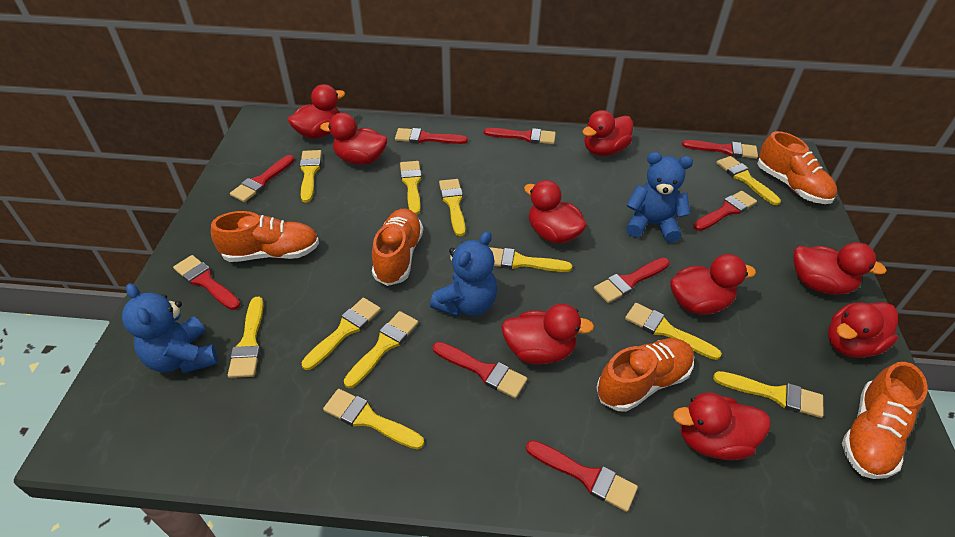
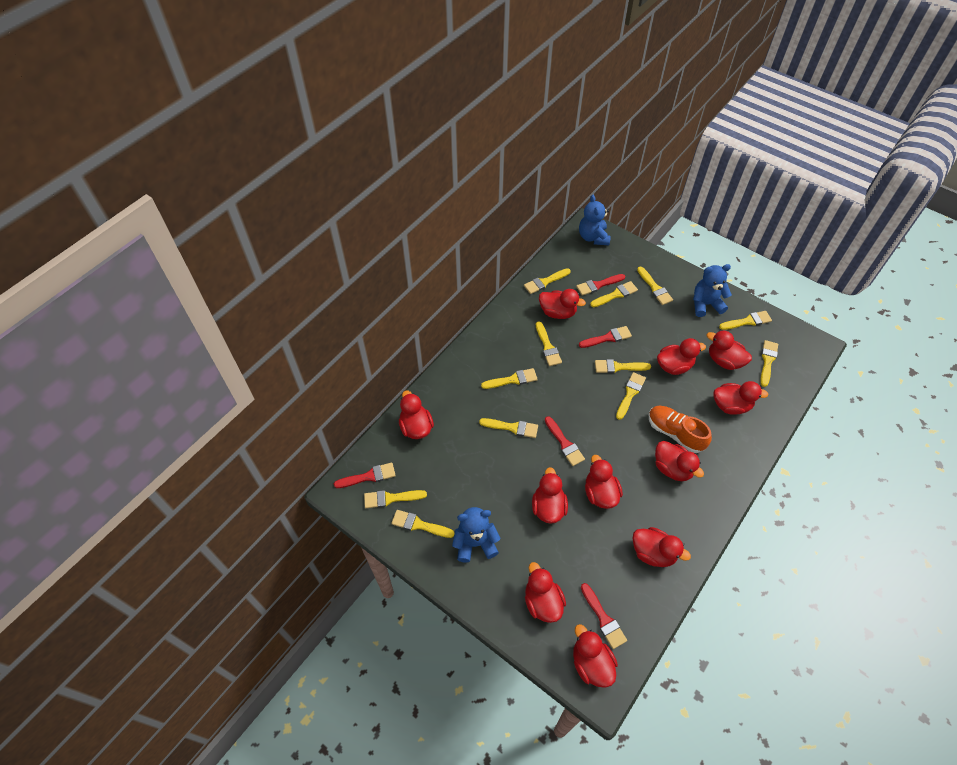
orange shoe: 5 -> 1
red brush: 9 -> 5
red duck: 9 -> 11
yellow brush: 11 -> 12

